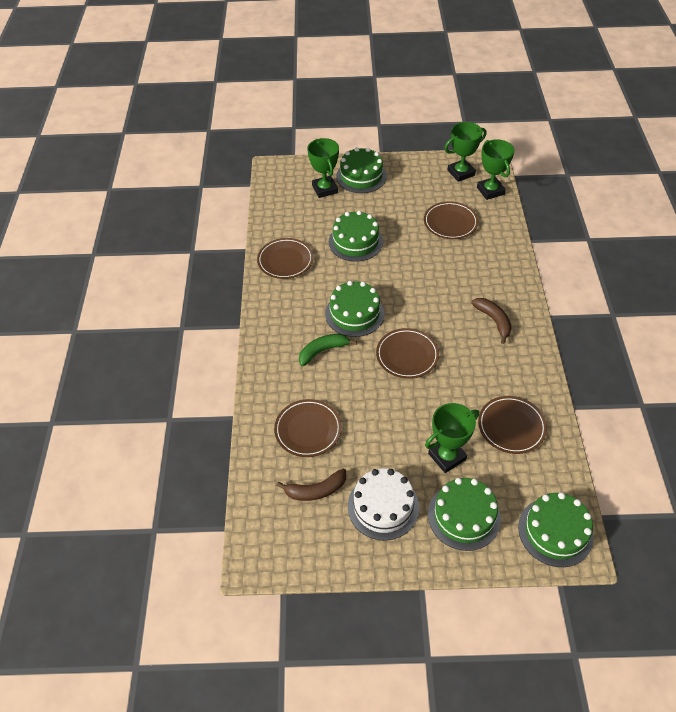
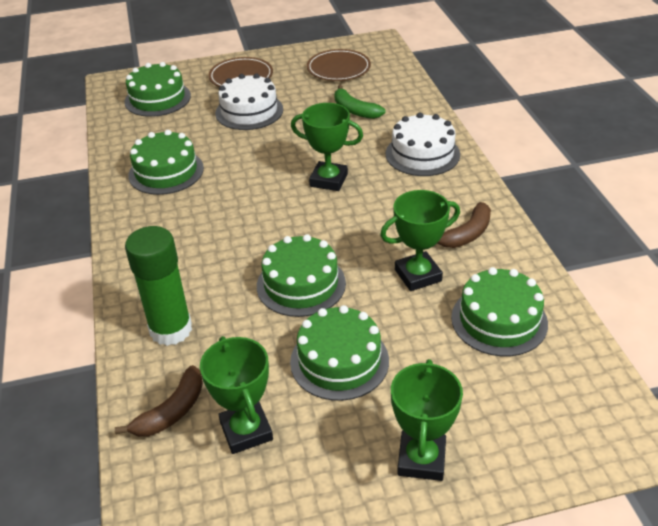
brown plate: 5 -> 2
green glue stick: 0 -> 1
white cake: 1 -> 2

